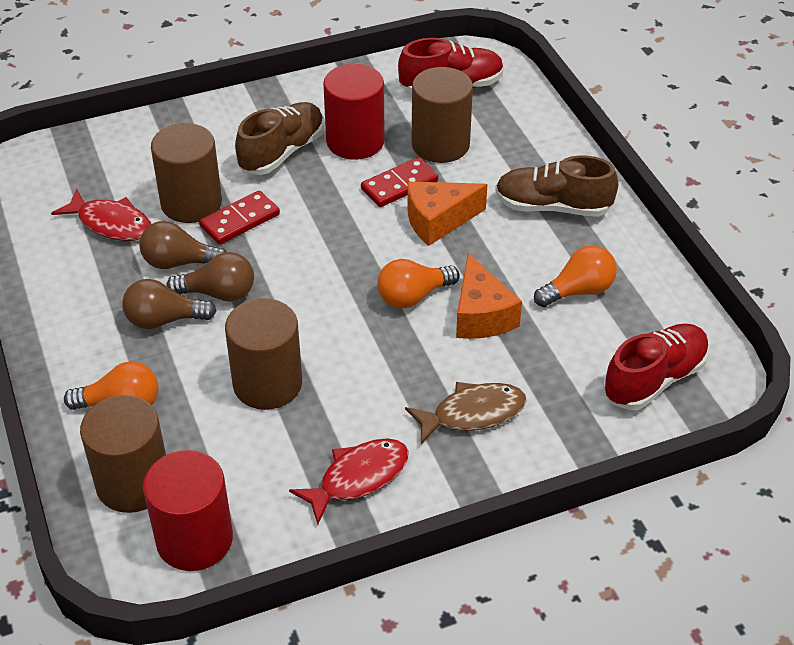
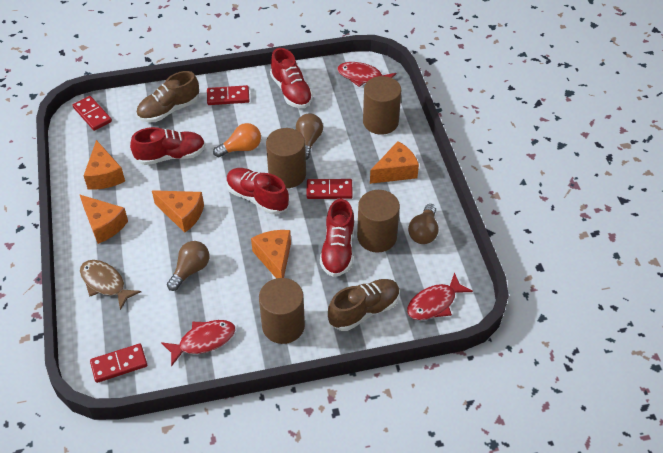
orange cheese: 2 -> 5
orange light bulb: 3 -> 1
red cylinder: 2 -> 0
red domino: 2 -> 4
red fish: 2 -> 3
red shoe: 2 -> 4

